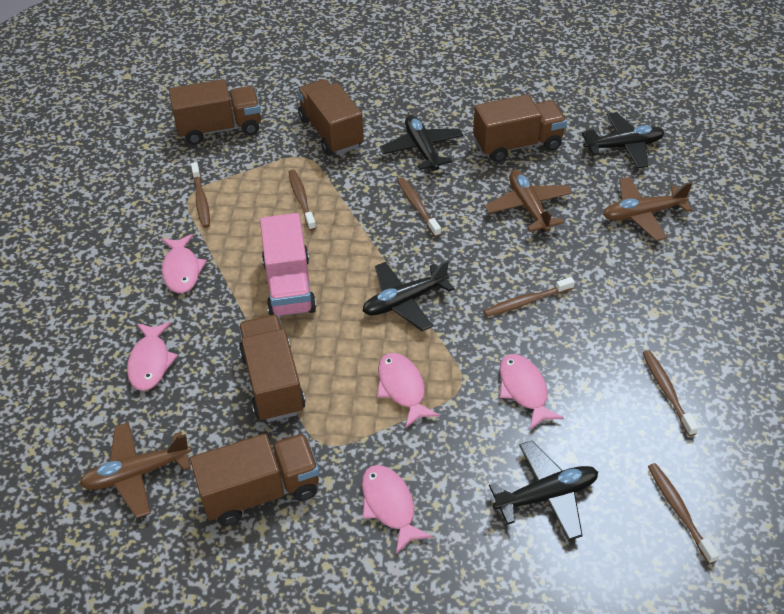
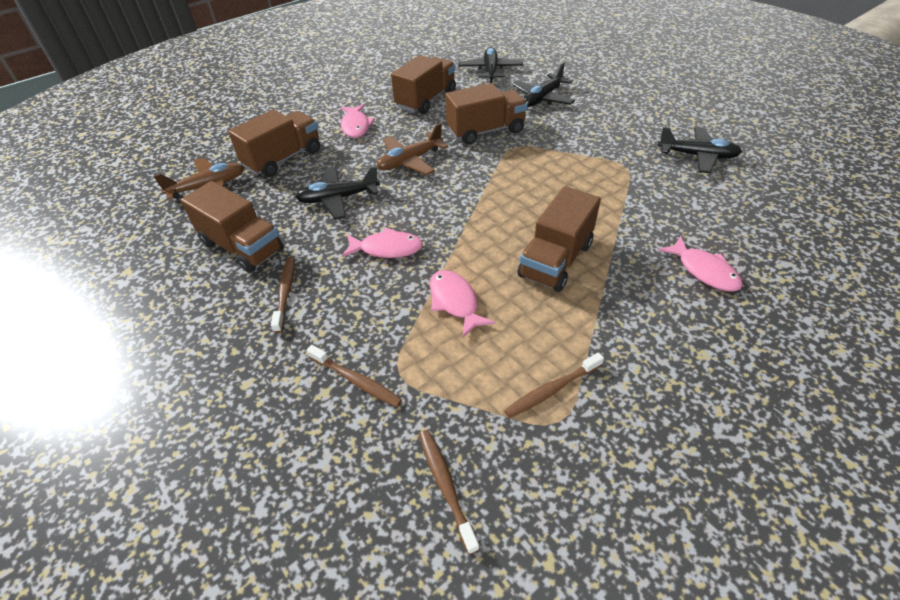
brown plane: 3 -> 2
brown toothbrush: 6 -> 4
pink fish: 5 -> 4
pink truck: 1 -> 0

